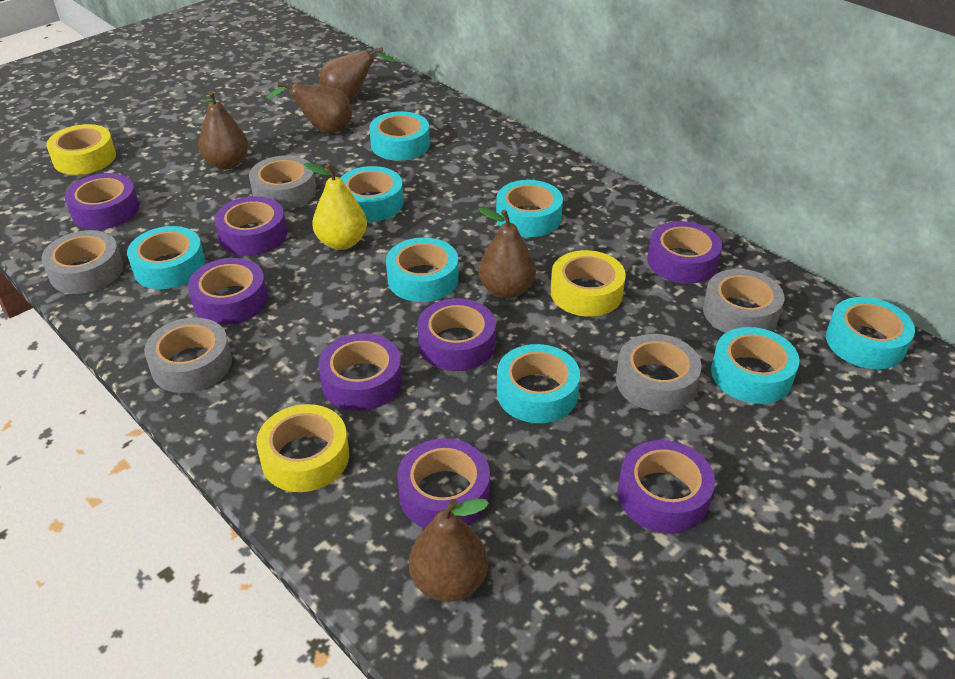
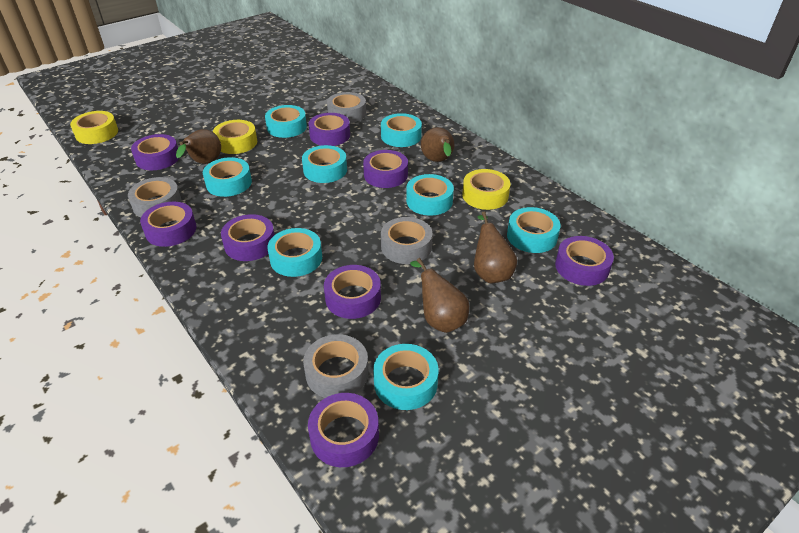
brown pear: 5 -> 4
grey tape: 5 -> 4
yellow pear: 1 -> 0

